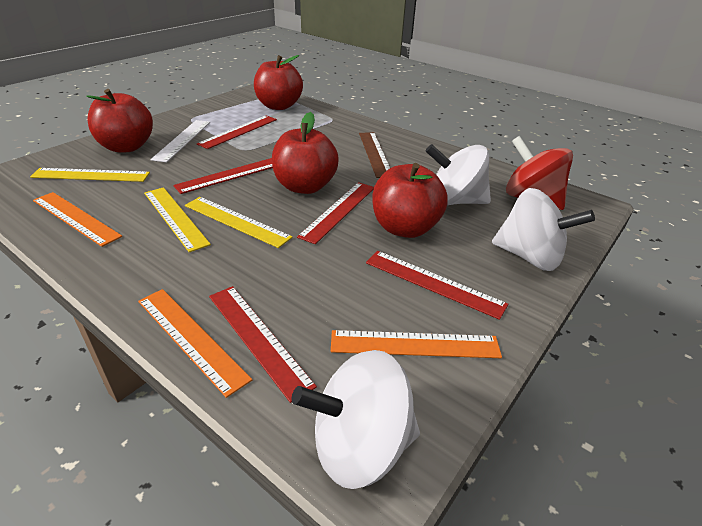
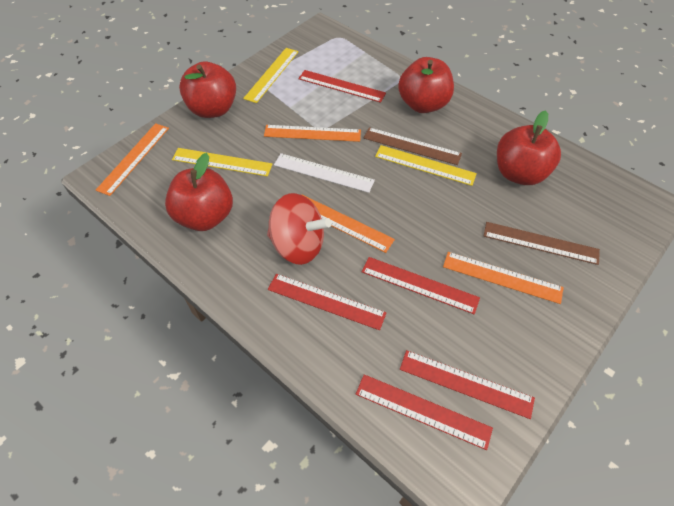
brown ruler: 1 -> 2
orange ruler: 3 -> 4
white spinning top: 3 -> 0

